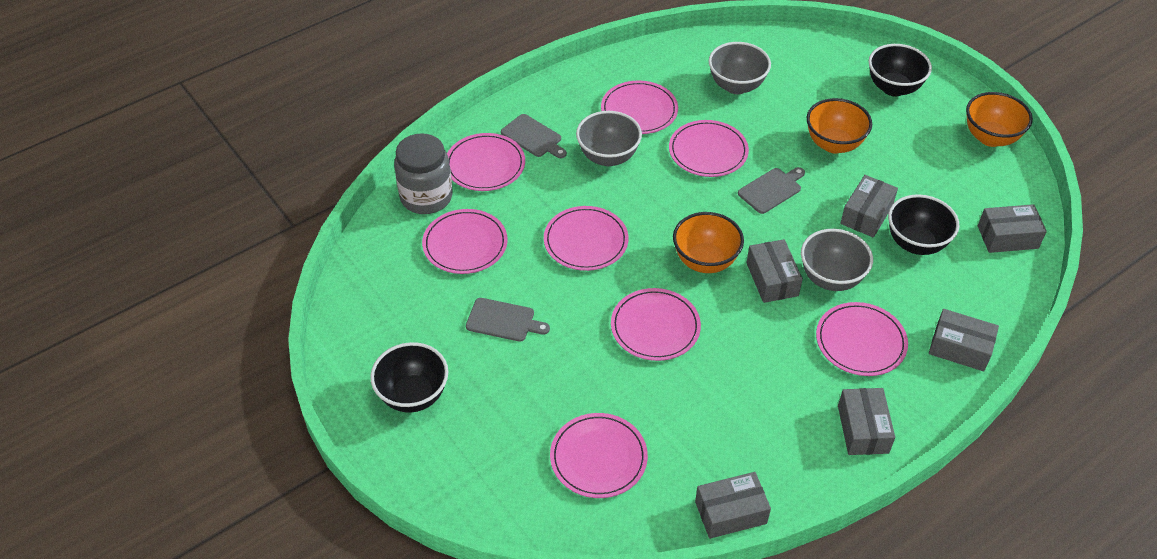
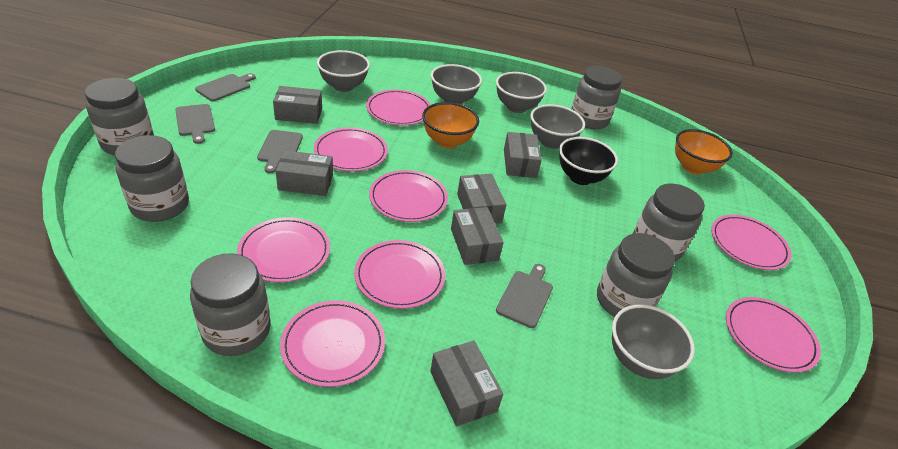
black bowl: 3 -> 1
grey bowl: 3 -> 5
grey cutting board: 3 -> 4
grey jar: 1 -> 6
orange bowl: 3 -> 2

